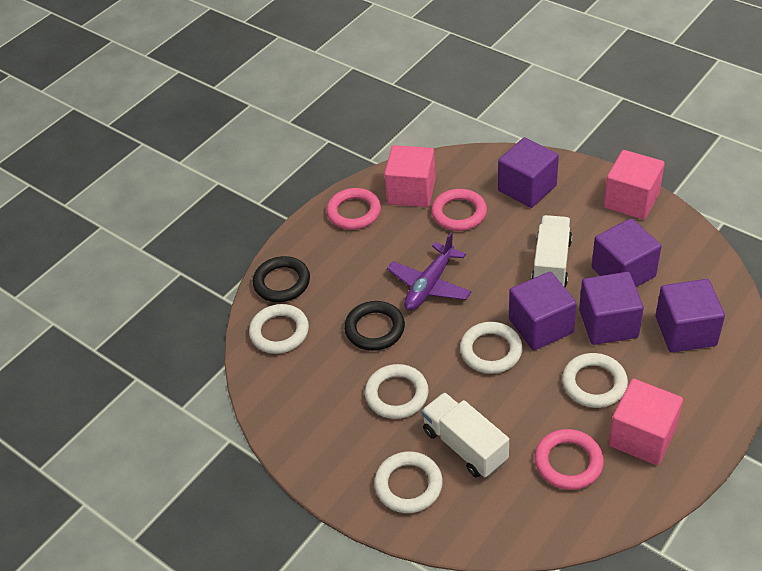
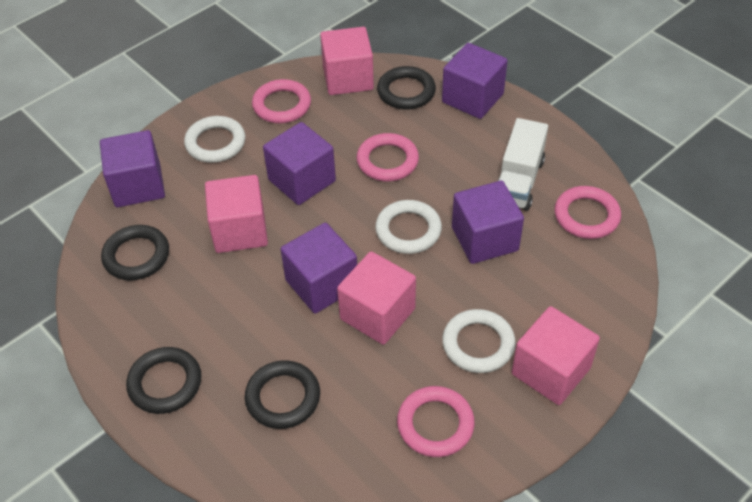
black ring: 2 -> 4
pink cube: 3 -> 4
pink ring: 3 -> 4
purple plane: 1 -> 0
white ring: 5 -> 3
white truck: 2 -> 1

